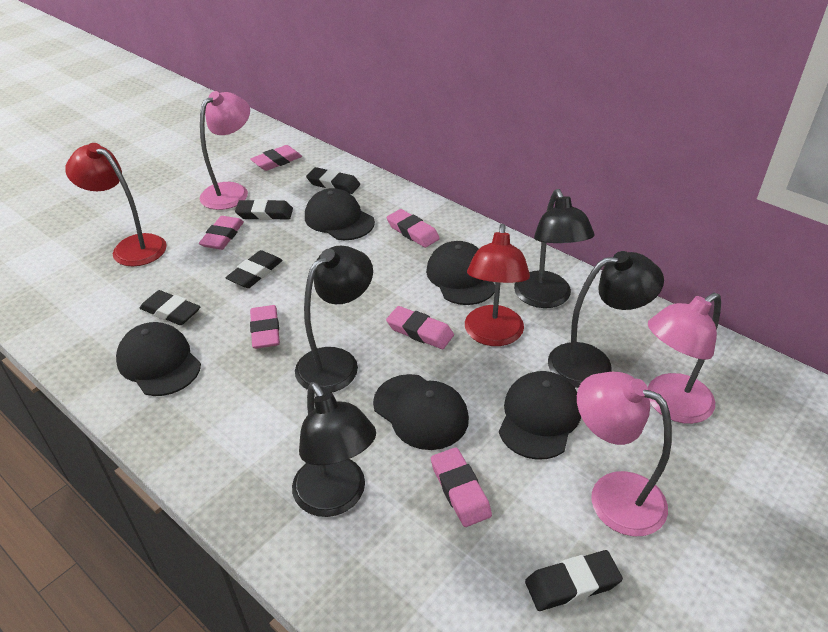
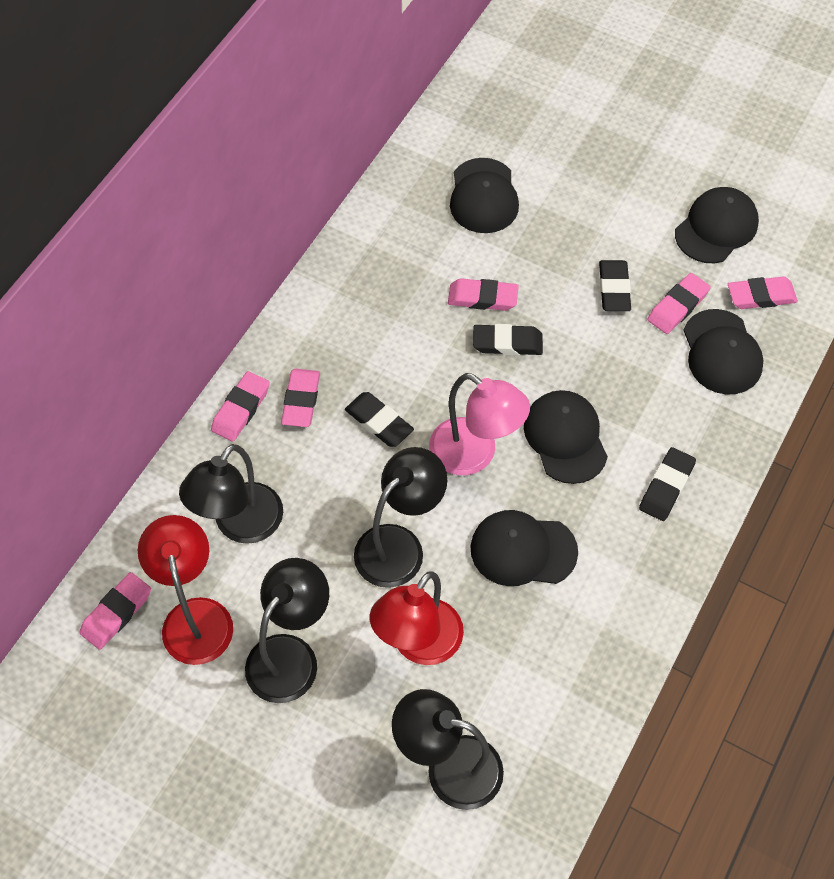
black eraser: 5 -> 4
pink lamp: 3 -> 1

